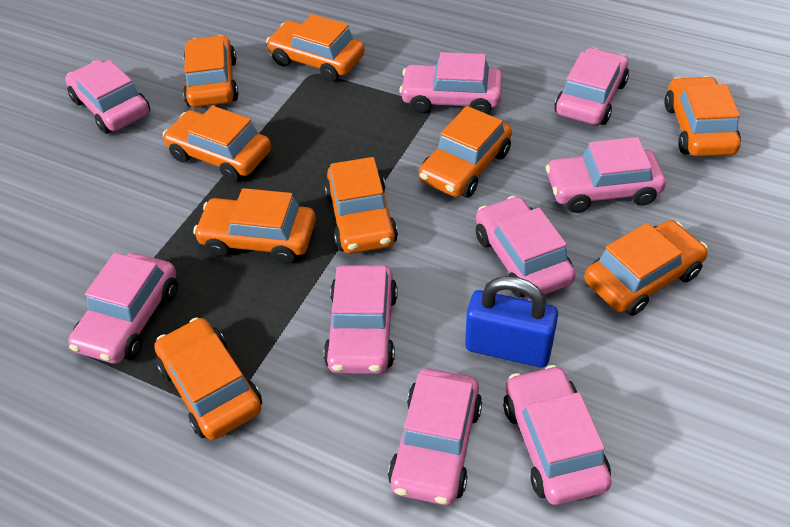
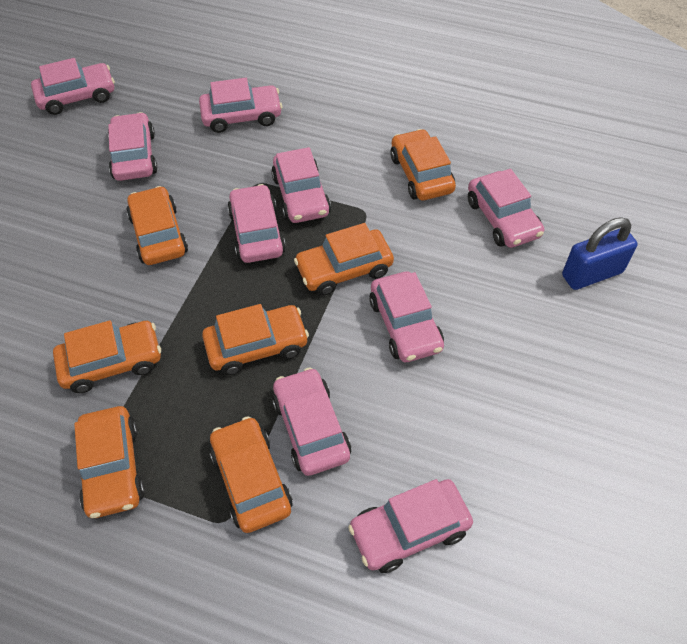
orange car: 9 -> 7

